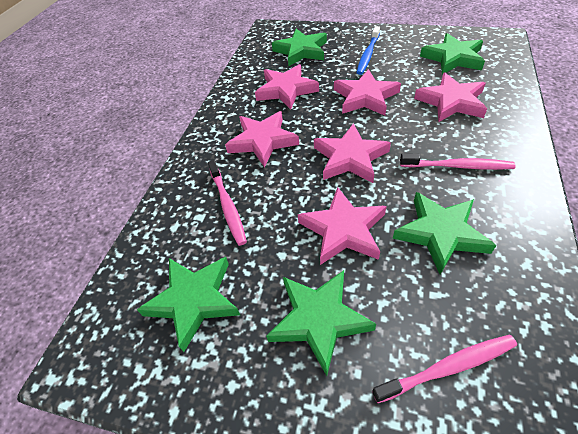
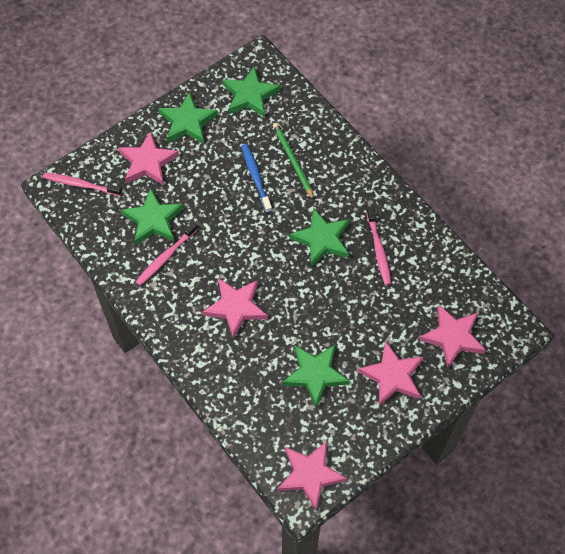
green pencil: 0 -> 1
pink star: 6 -> 5

